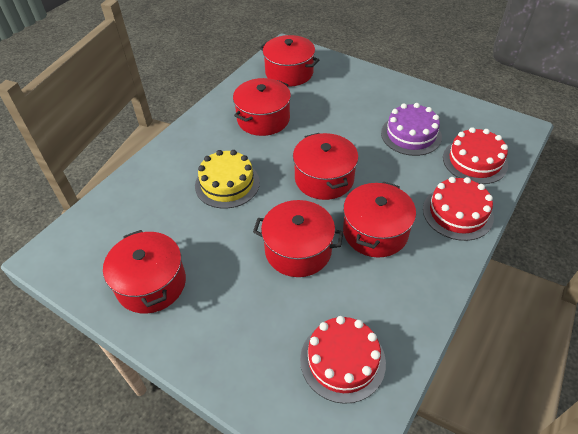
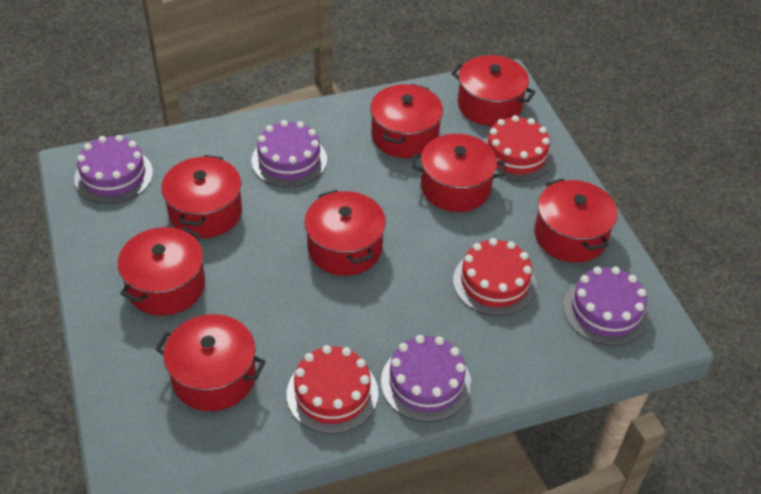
purple cake: 1 -> 4
red pot: 6 -> 8
yellow cake: 1 -> 0

